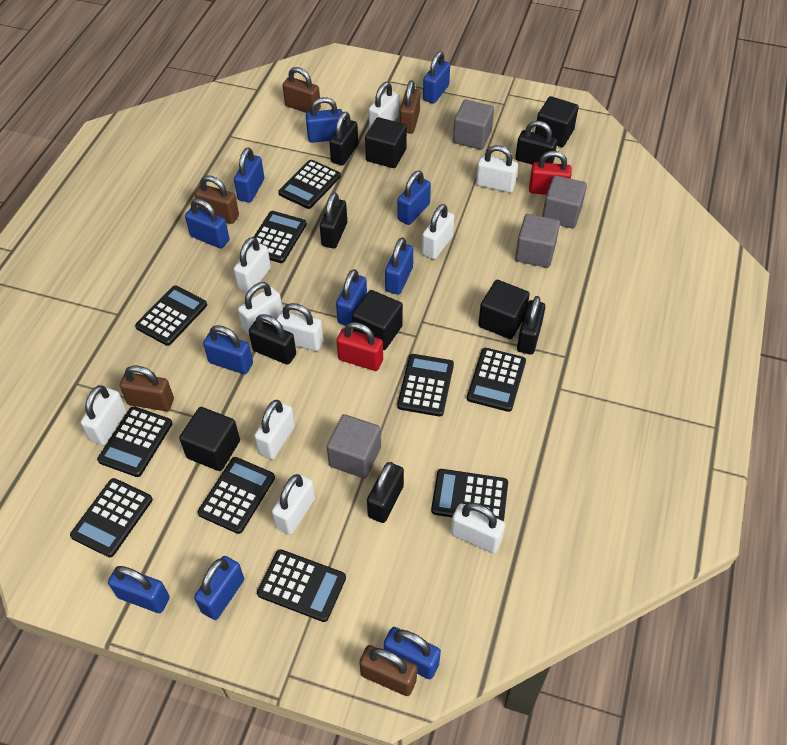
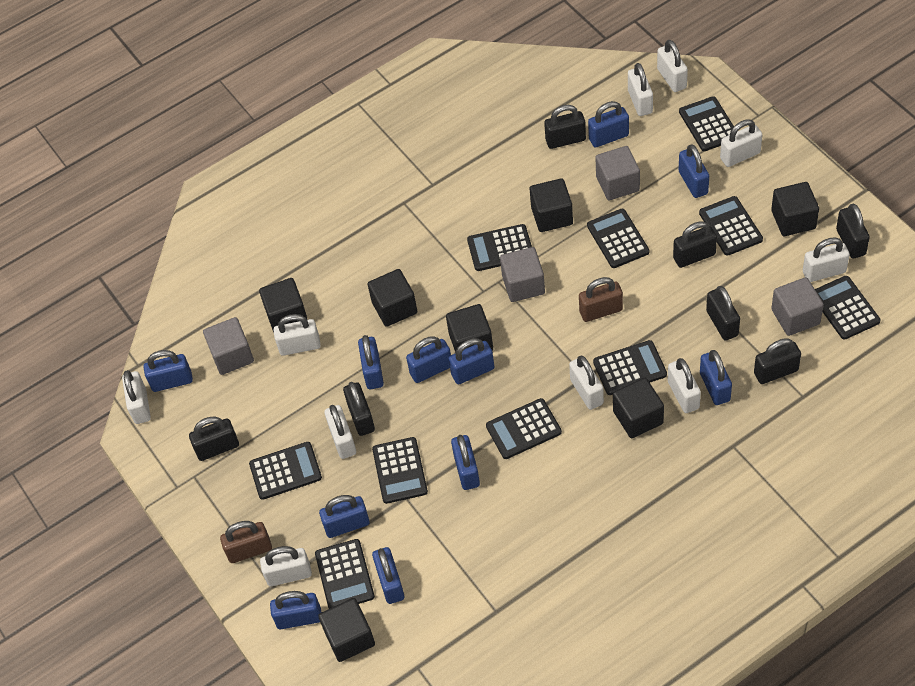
black cube: 5 -> 7
black padlock: 6 -> 7
brown padlock: 5 -> 2
red padlock: 2 -> 0

